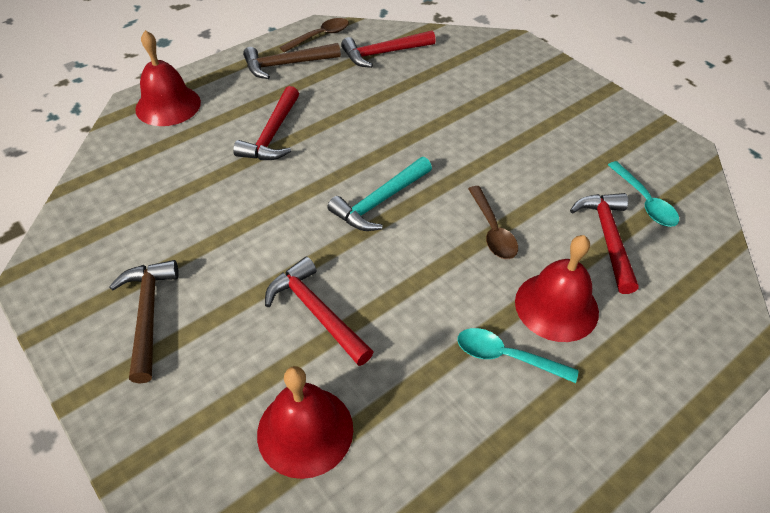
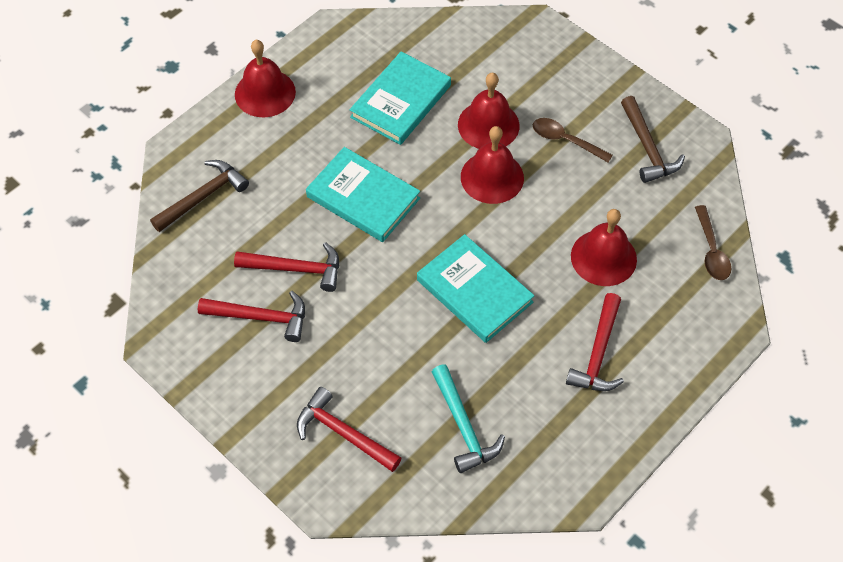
red bell: 3 -> 4
turquoise book: 0 -> 3
turquoise spoon: 2 -> 0

